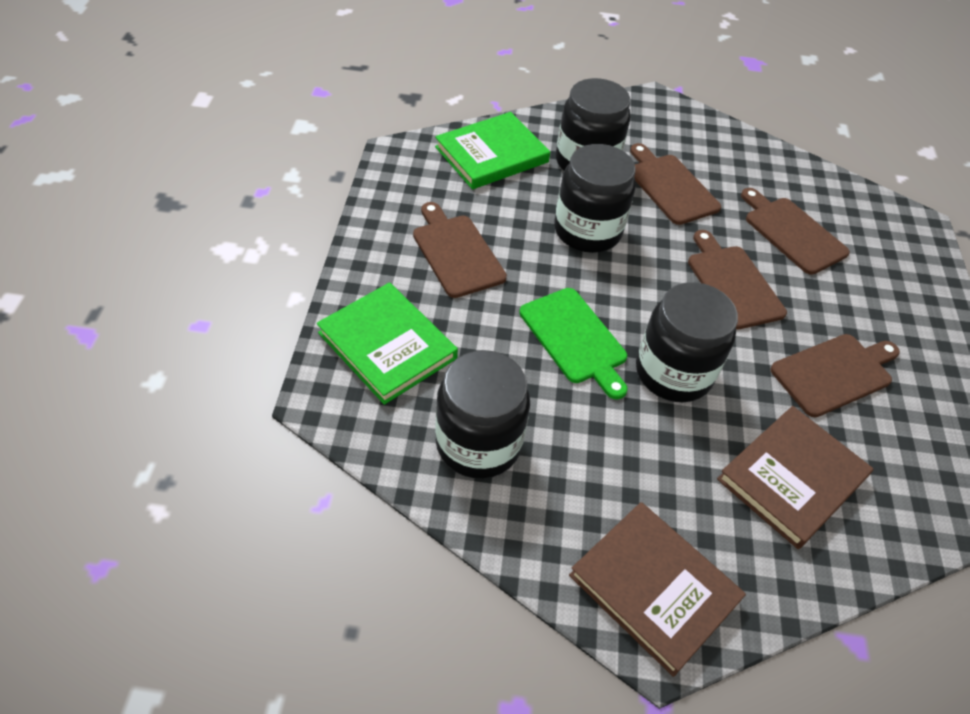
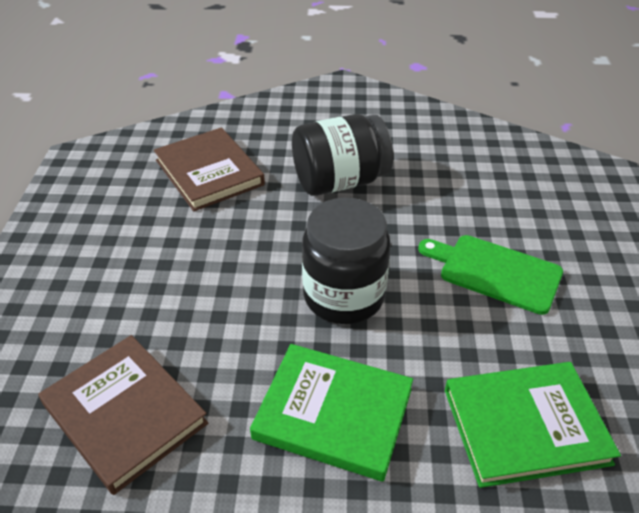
black jar: 4 -> 2
brown cutting board: 5 -> 0

